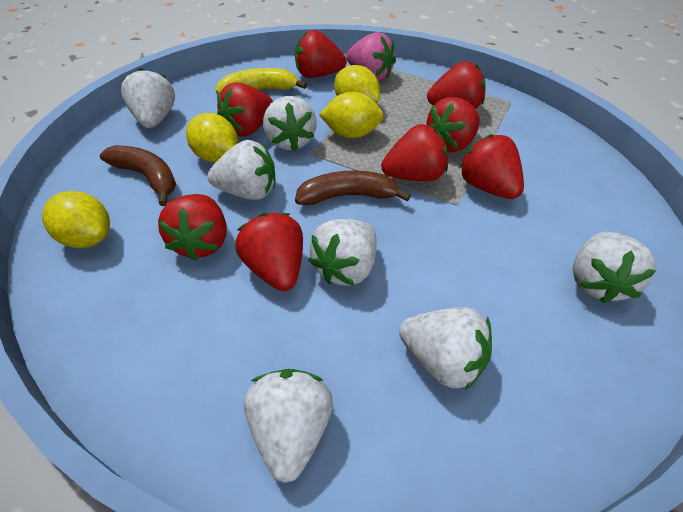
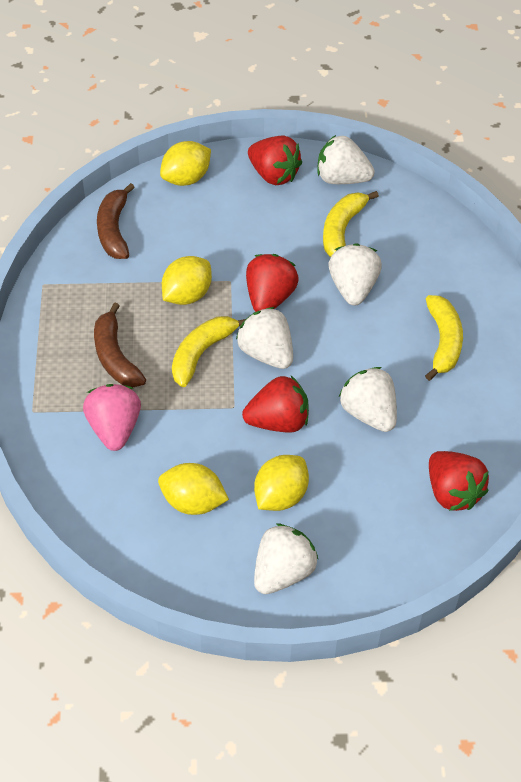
red strawberry: 8 -> 4
white strawberry: 7 -> 5
yellow banana: 1 -> 3

